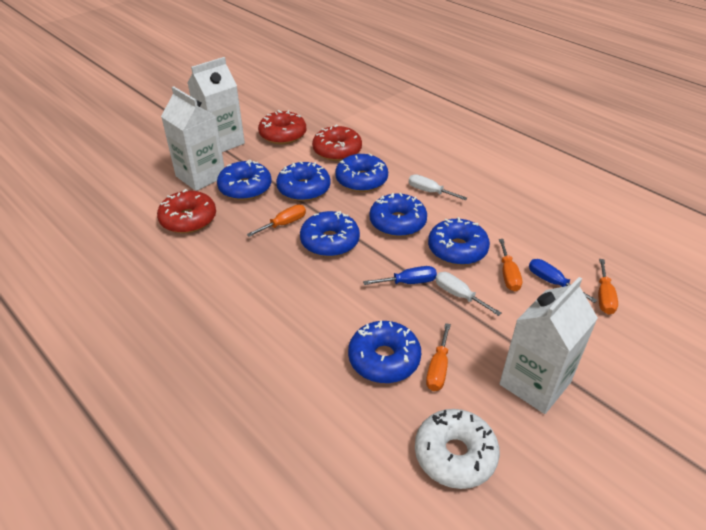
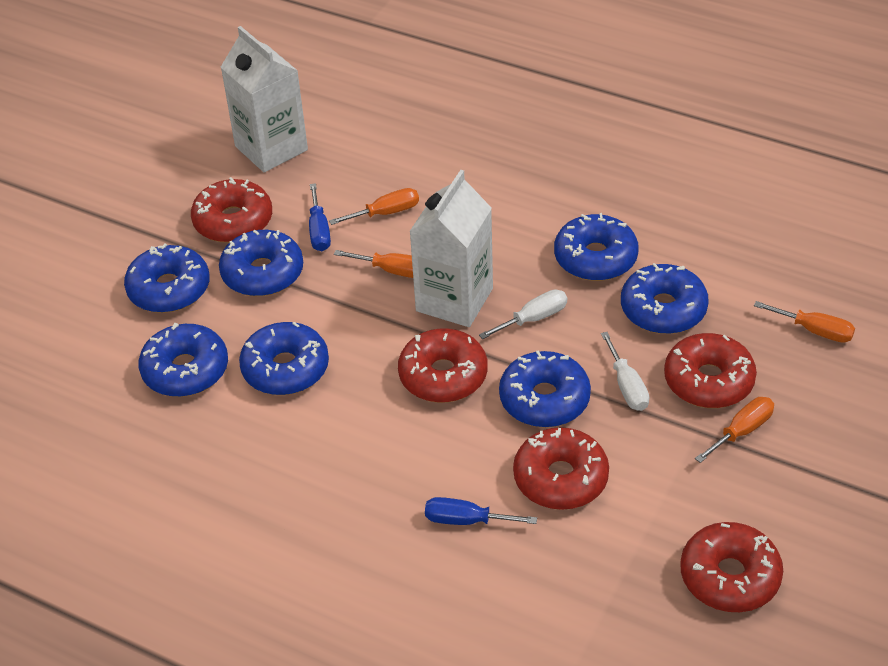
red donut: 3 -> 5
white carton: 3 -> 2
white donut: 1 -> 0

